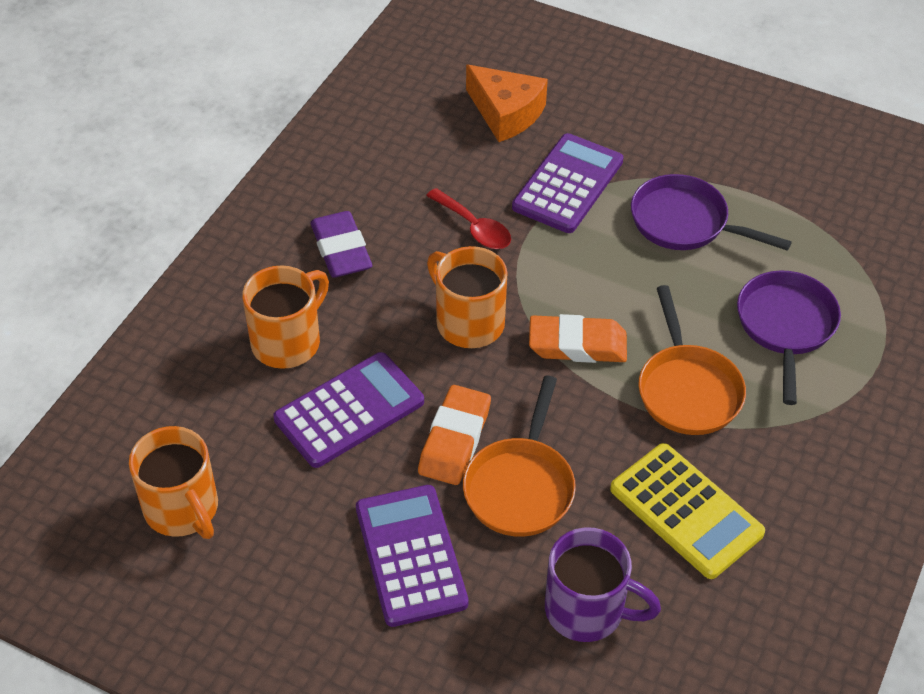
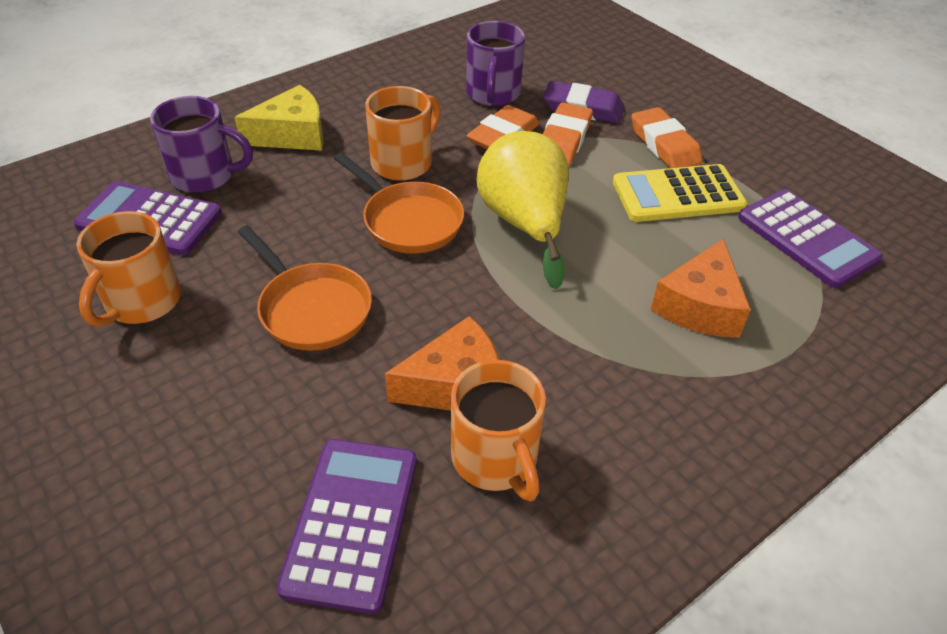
orange cheese: 1 -> 2
orange eraser: 2 -> 3
purple mug: 1 -> 2
purple pan: 2 -> 0
red spoon: 1 -> 0
yellow cheese: 0 -> 1
yellow pear: 0 -> 1

